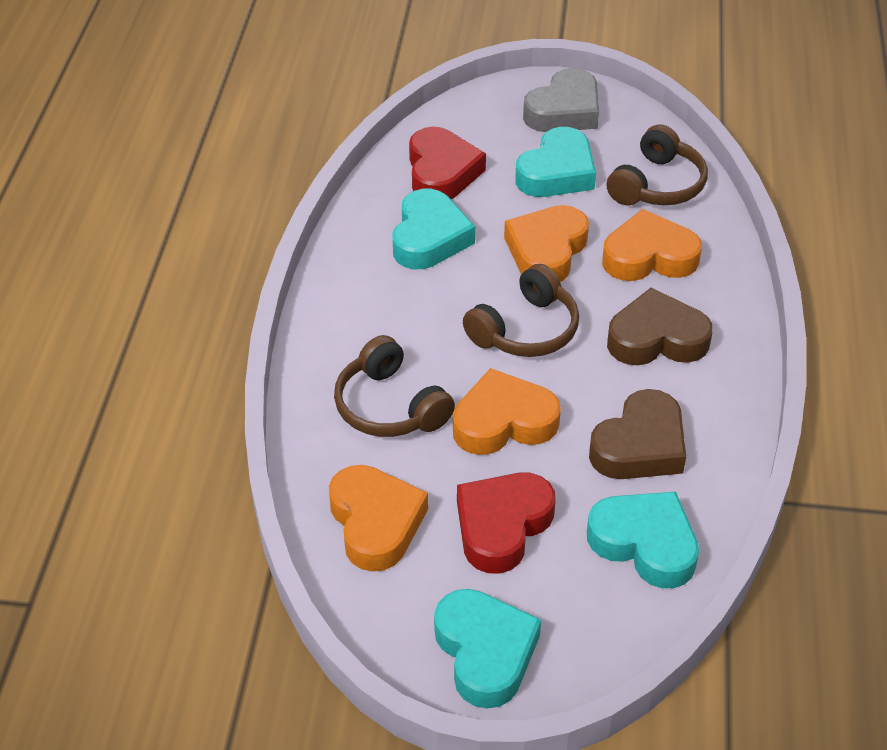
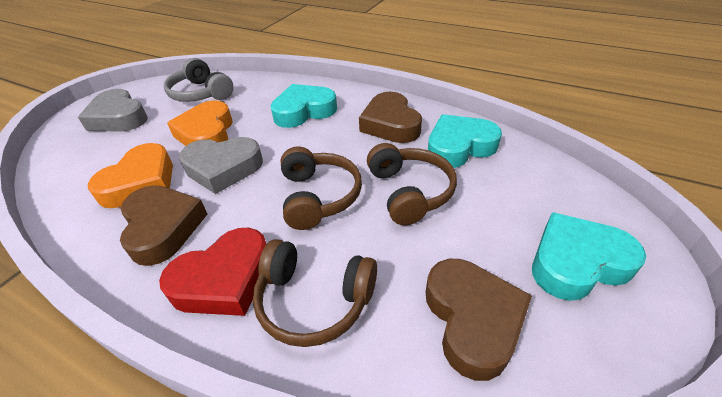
brown heart: 2 -> 3
grey headphones: 0 -> 1
grey heart: 1 -> 2
orange heart: 4 -> 2
red heart: 2 -> 1
turquoise heart: 4 -> 3

